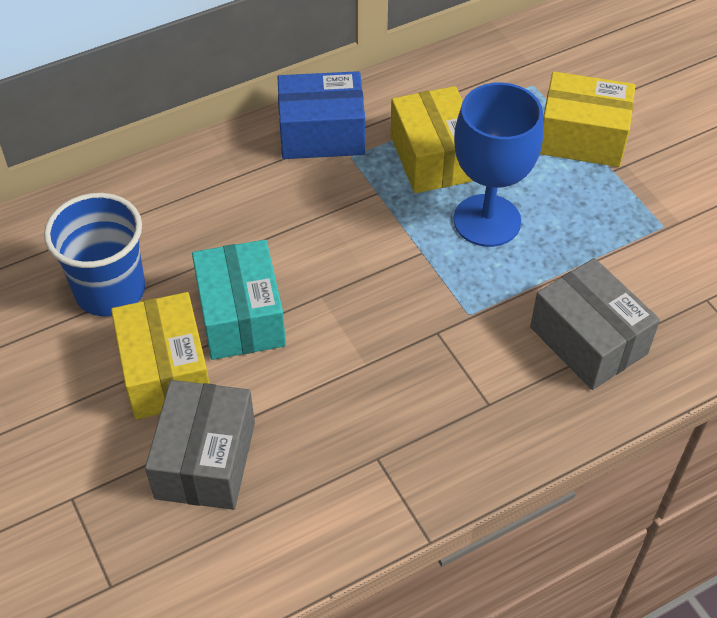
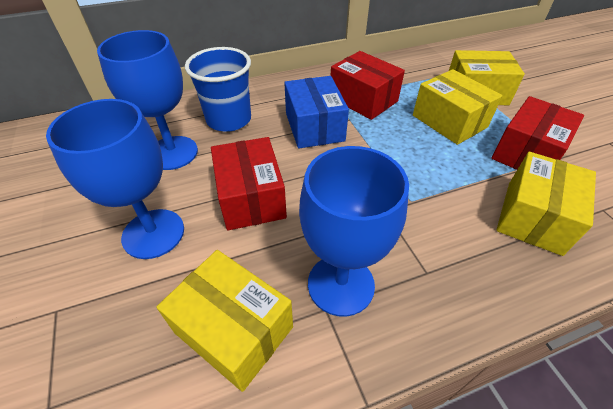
blue goblet: 1 -> 3
grey box: 2 -> 0
red box: 0 -> 3
turquoise box: 1 -> 0
yellow box: 3 -> 4

